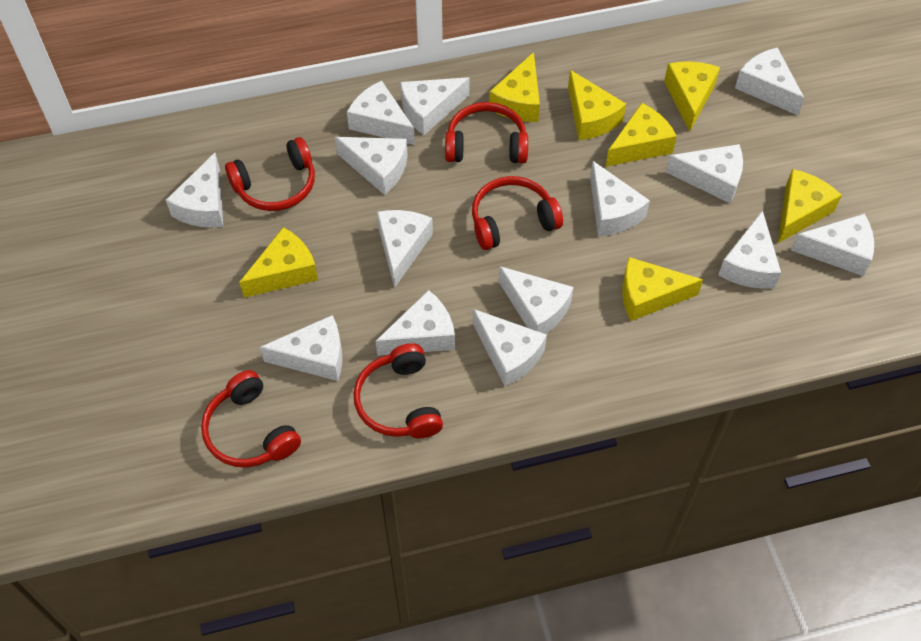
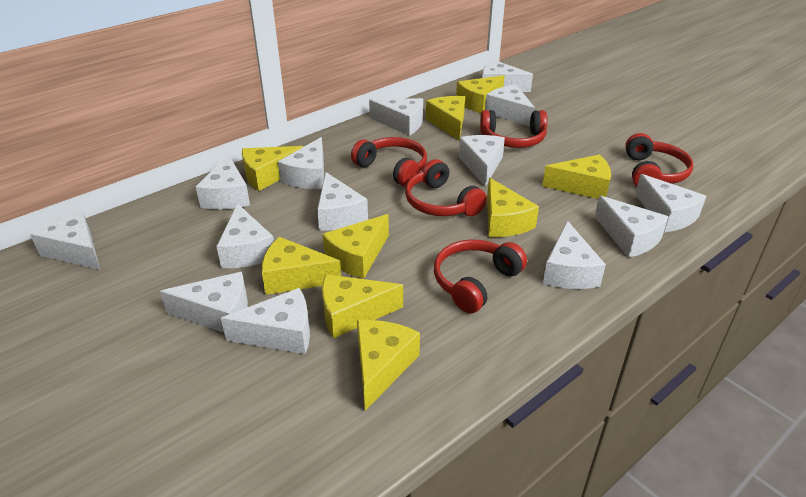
yellow cheese: 7 -> 9

